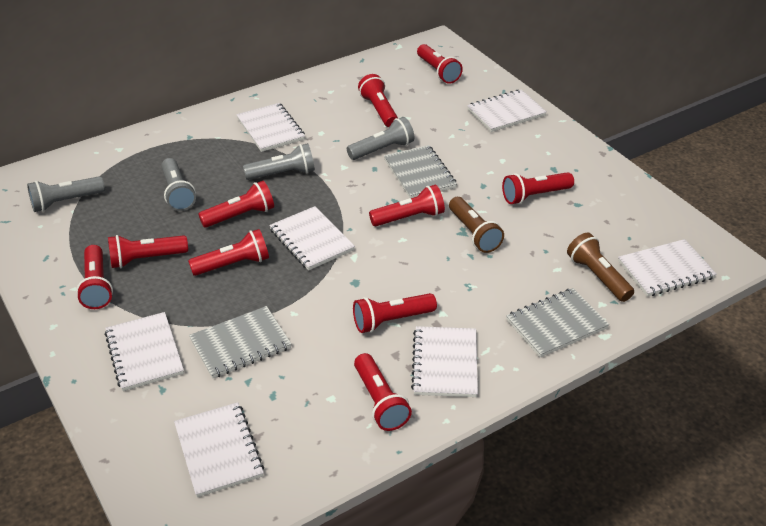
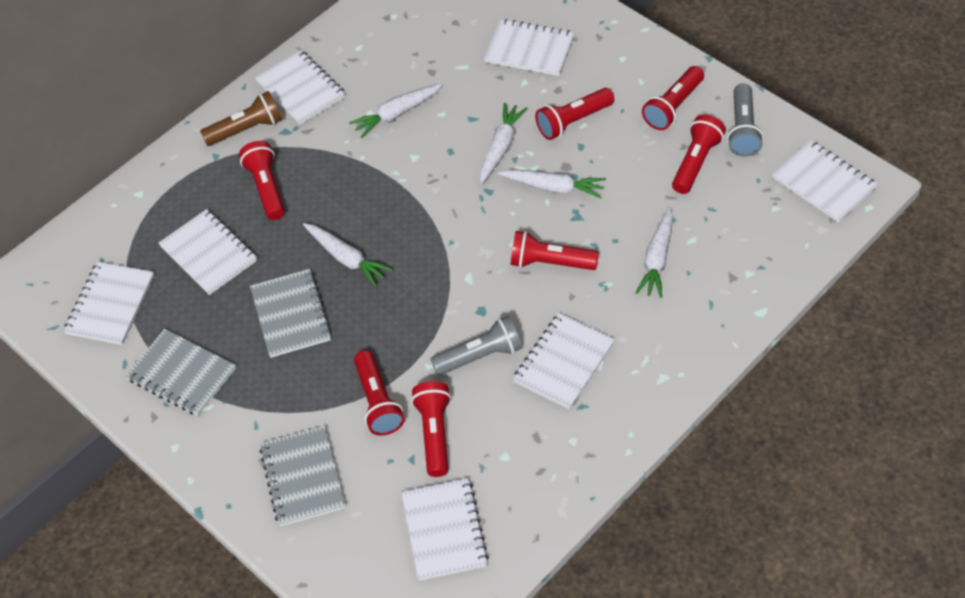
brown flashlight: 2 -> 1
grey flashlight: 4 -> 2
red flashlight: 10 -> 7
white carrot: 0 -> 5

